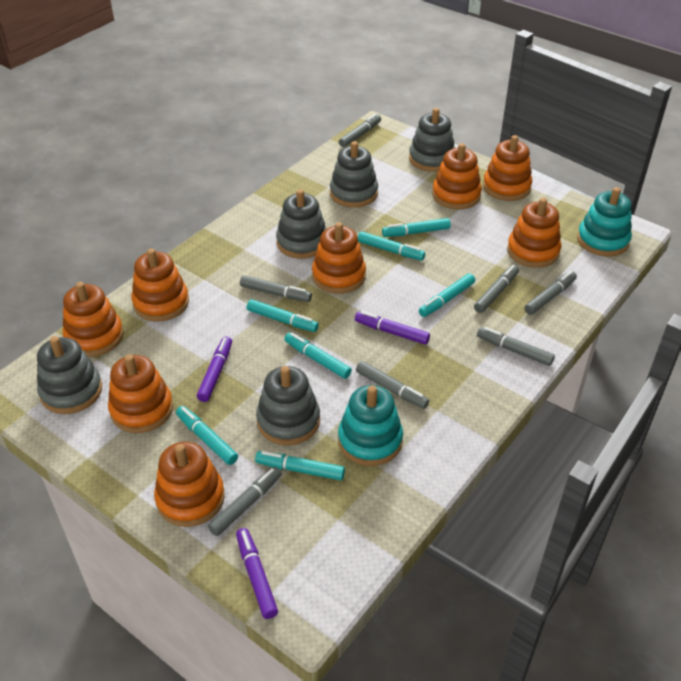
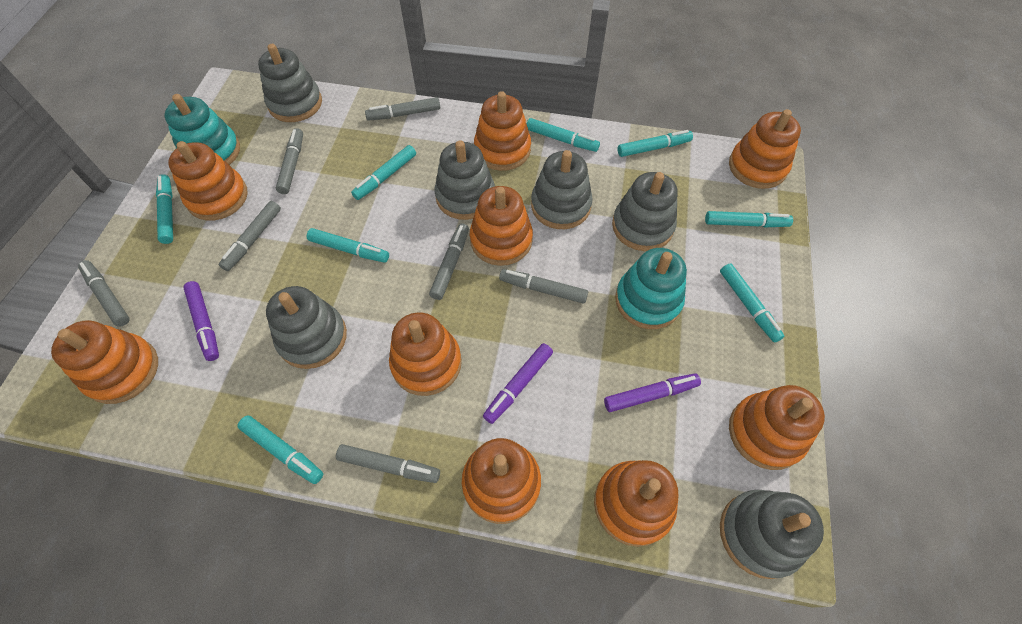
grey stacking toy: 5 -> 6
orange stacking toy: 8 -> 9
turquoise marker: 7 -> 8

